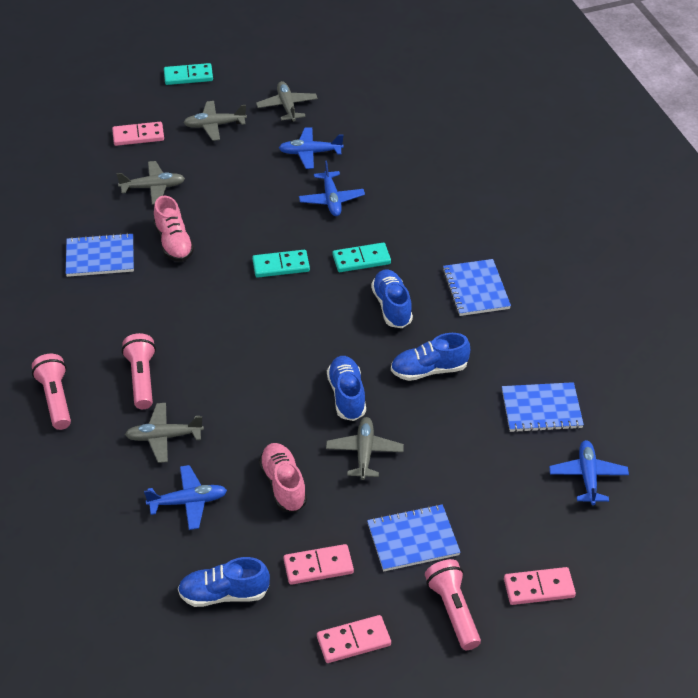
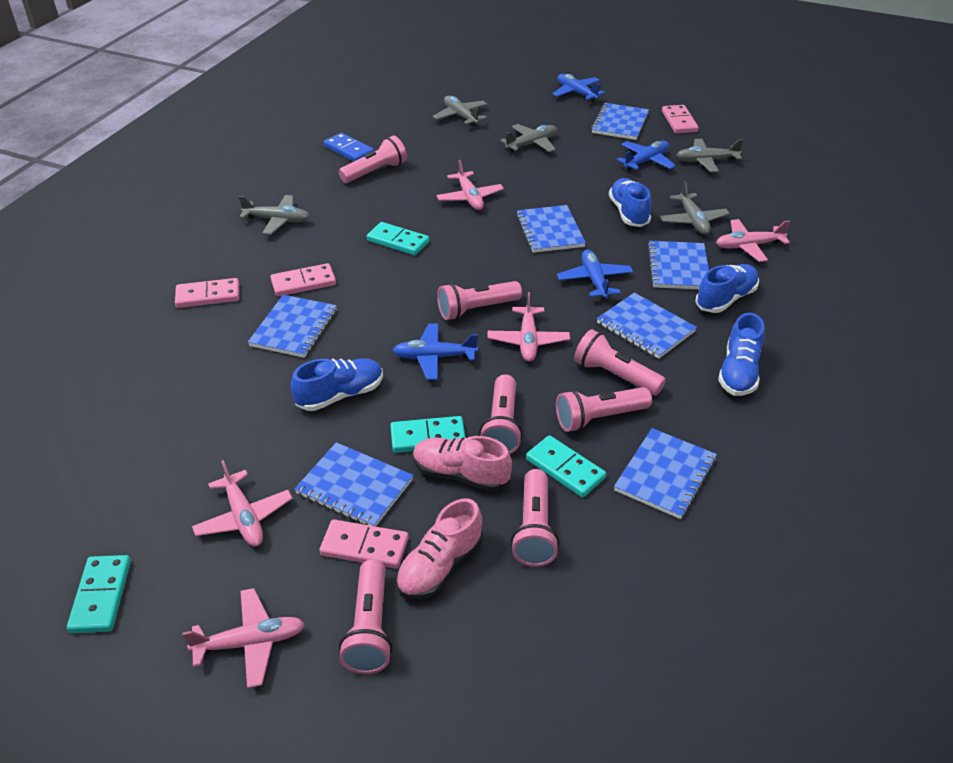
blue domino: 0 -> 1
blue notebook: 4 -> 7
pink flashlight: 3 -> 7
pink plane: 0 -> 5
turquoise domino: 3 -> 4

